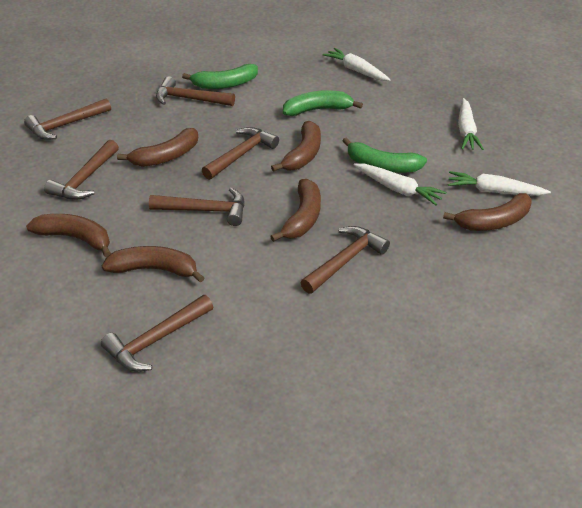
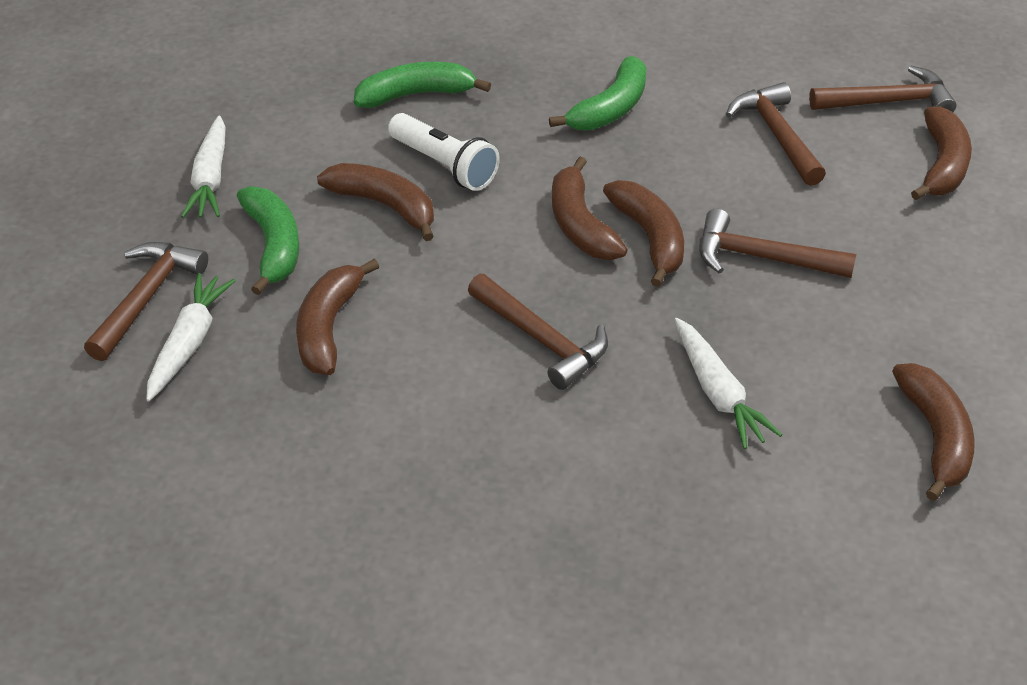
brown hammer: 7 -> 5
white carrot: 4 -> 3
white flashlight: 0 -> 1

